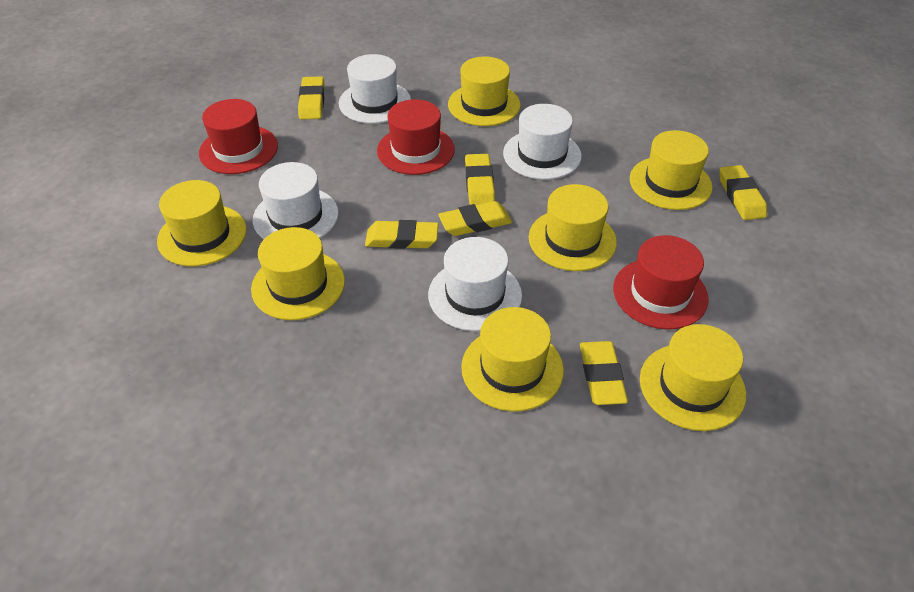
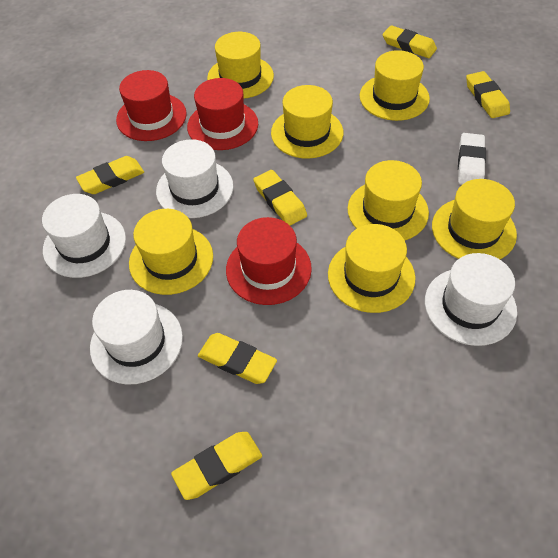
white eraser: 0 -> 1

